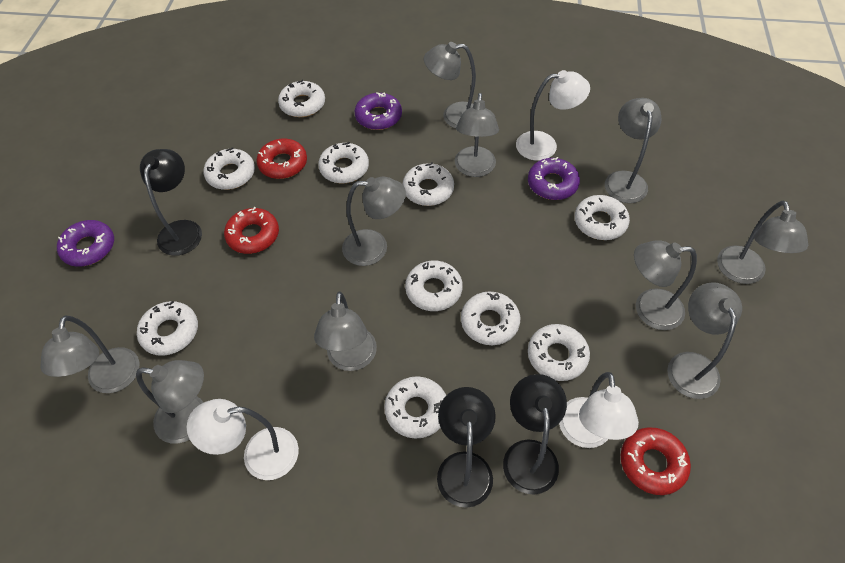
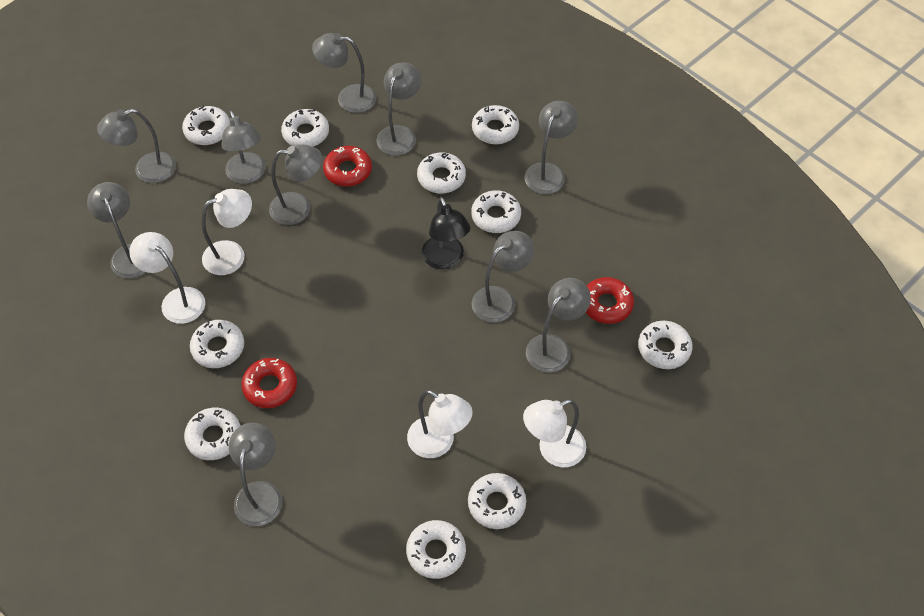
black lamp: 3 -> 1
purple donut: 3 -> 0
white lamp: 3 -> 4

